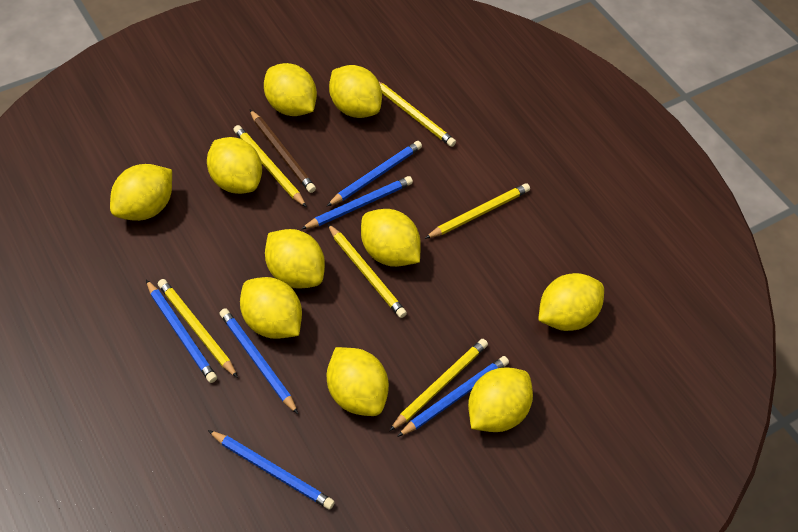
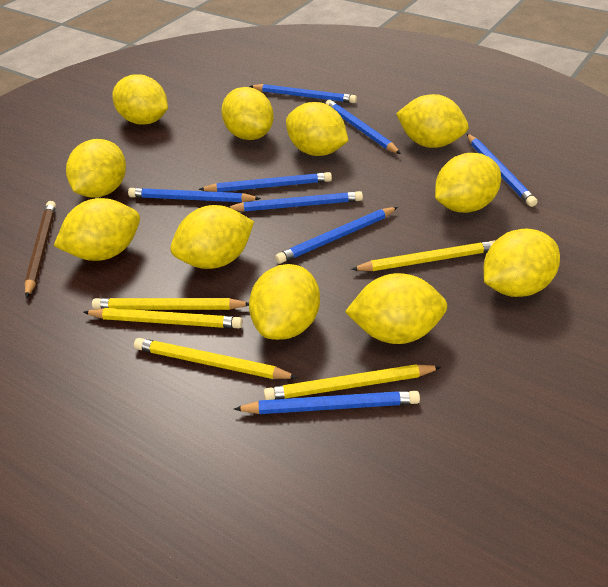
blue pencil: 6 -> 8
yellow lemon: 10 -> 11
yellow pencil: 6 -> 5

